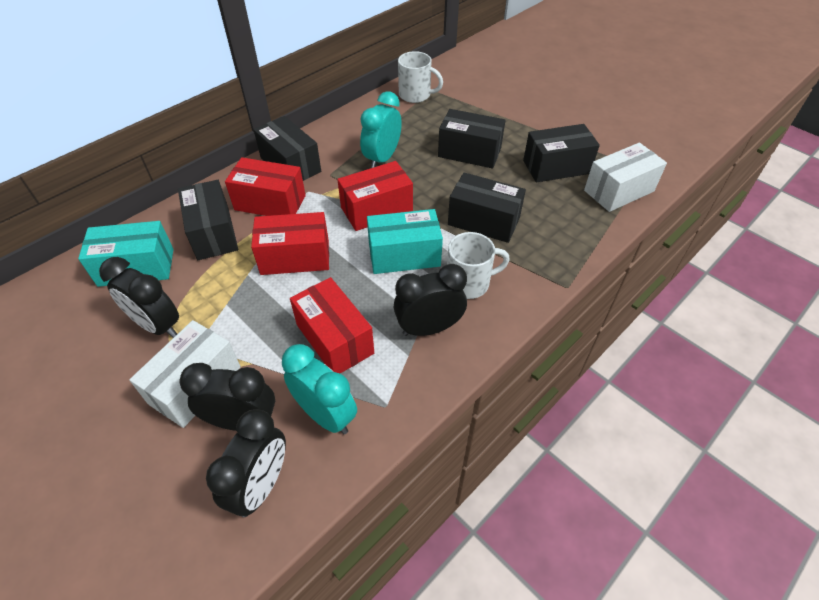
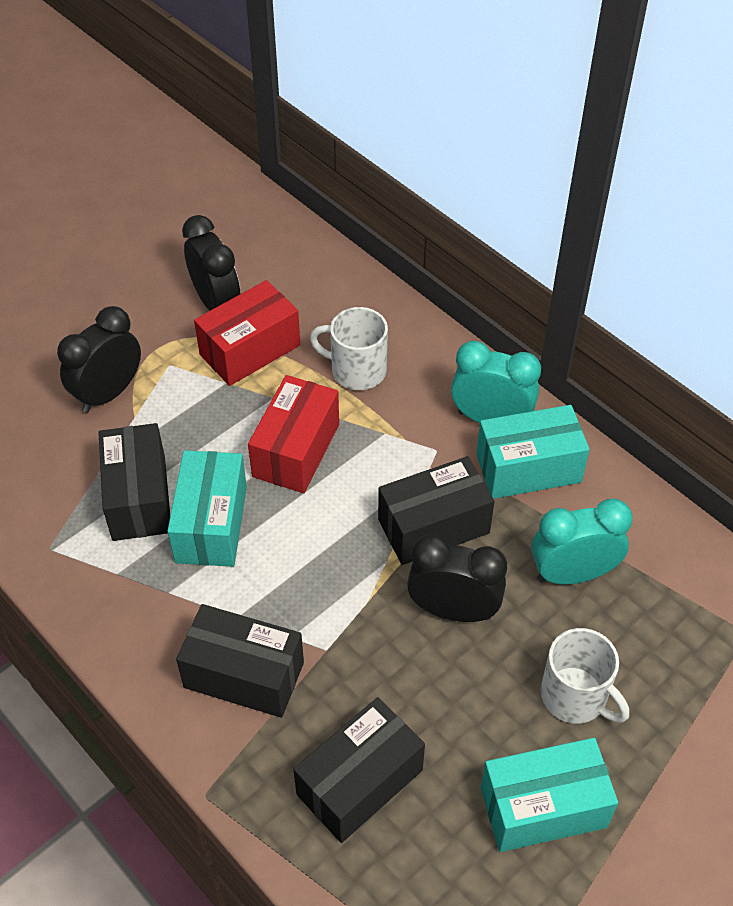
black box: 5 -> 4
black clock: 4 -> 3
red box: 4 -> 2
turquoise box: 2 -> 3
white box: 2 -> 0

